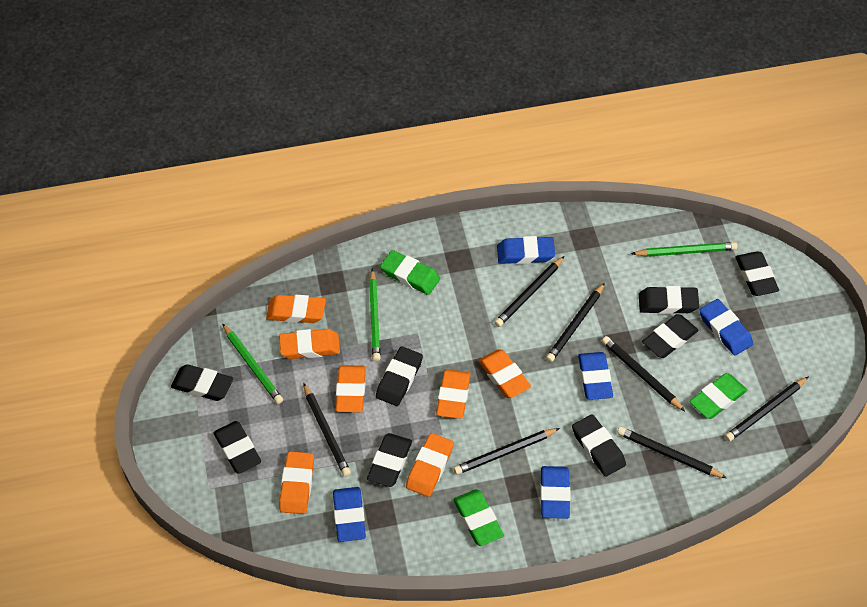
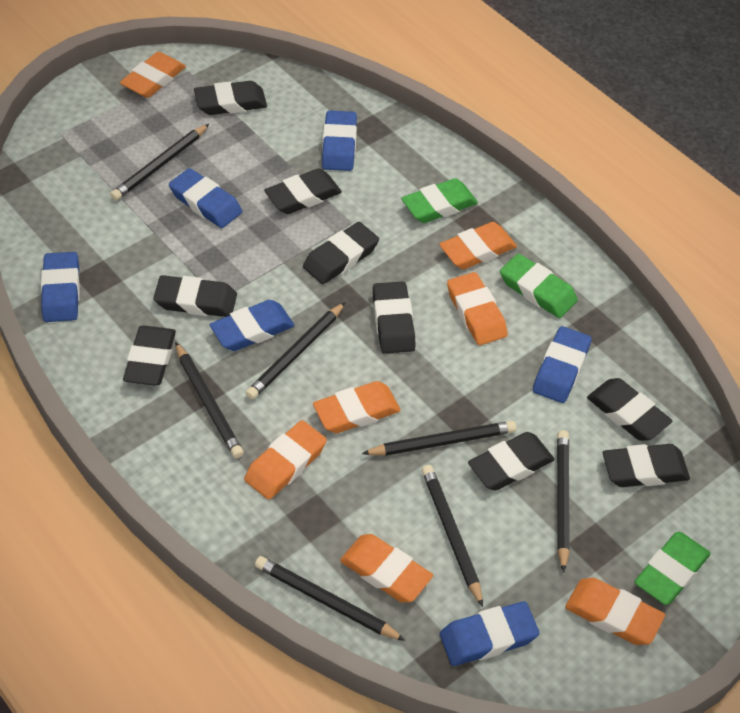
black eraser: 8 -> 9
blue eraser: 5 -> 6
green pencil: 3 -> 0

